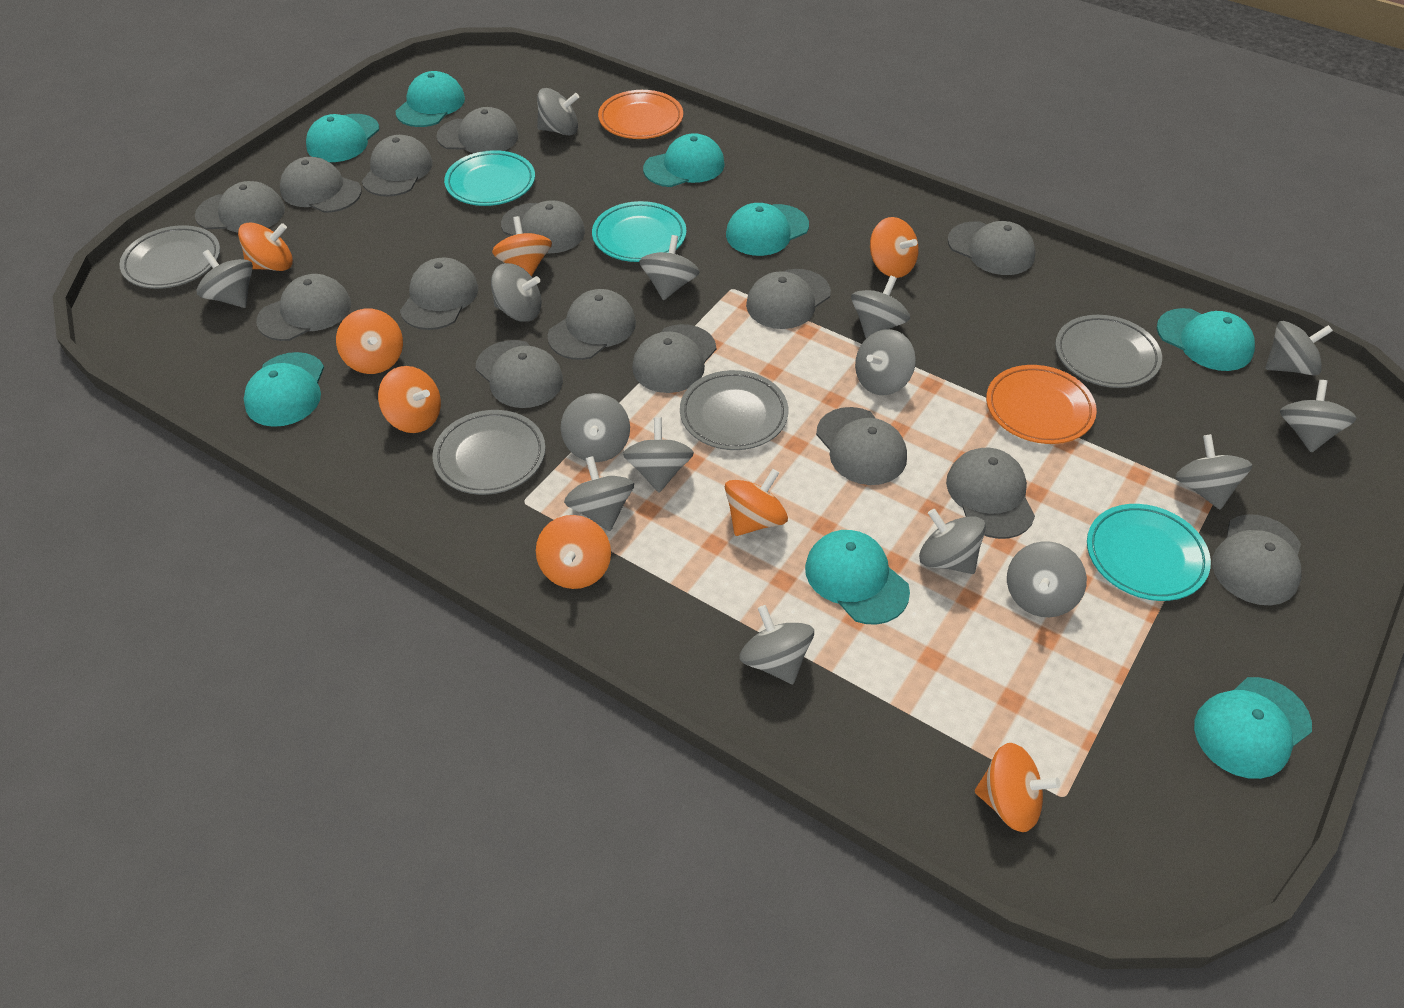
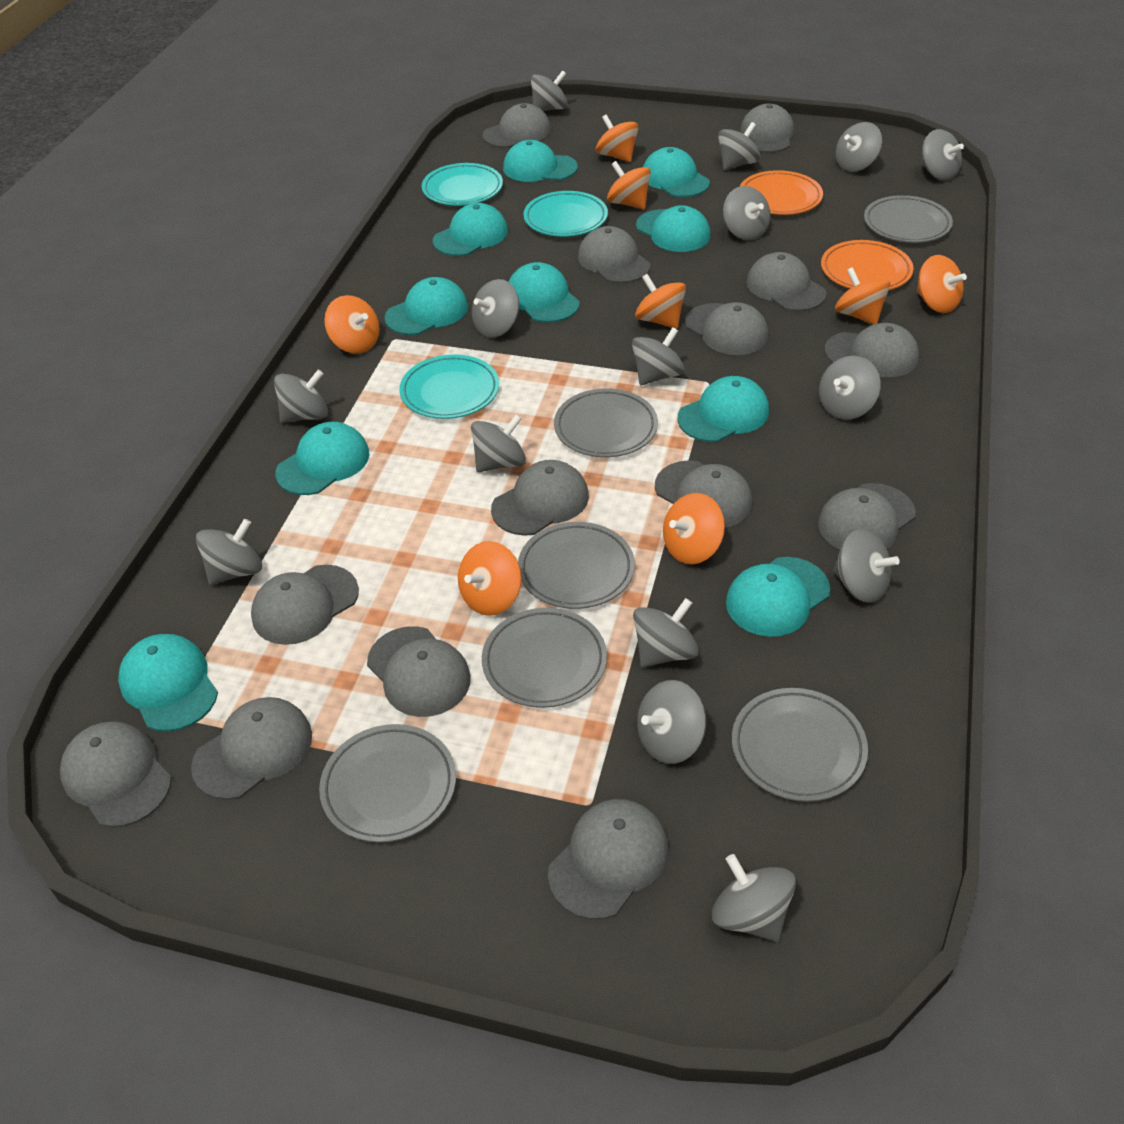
grey cap: 15 -> 14
grey plate: 4 -> 6
turquoise cap: 8 -> 10

